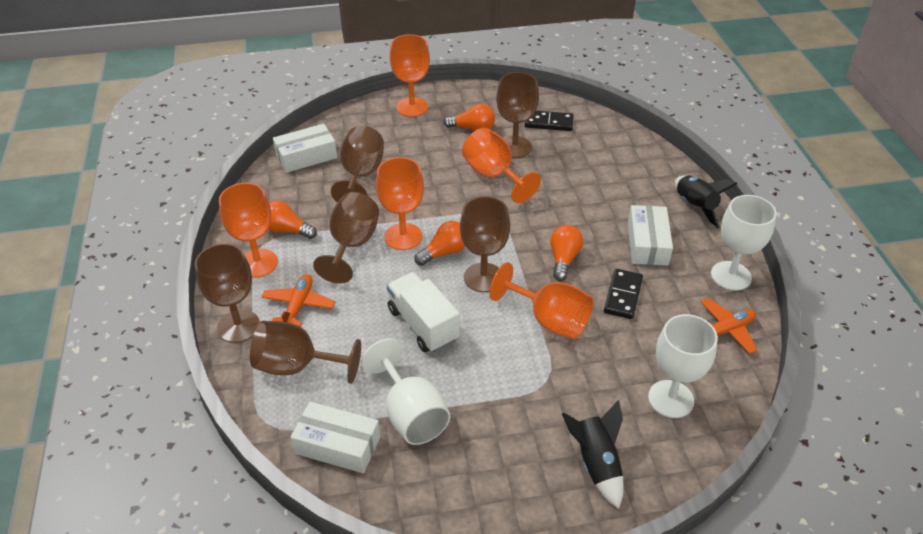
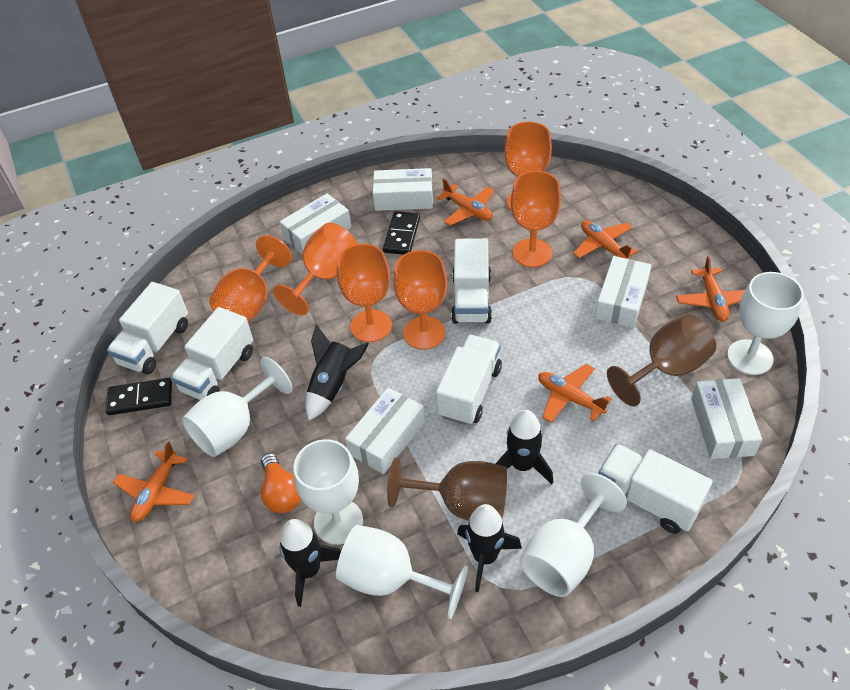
black rocket: 2 -> 4
brown goblet: 6 -> 2
orange goblet: 5 -> 6
orange light bulb: 4 -> 1
orange plane: 2 -> 5
white box: 3 -> 5
white goblet: 3 -> 5
white truck: 1 -> 5

